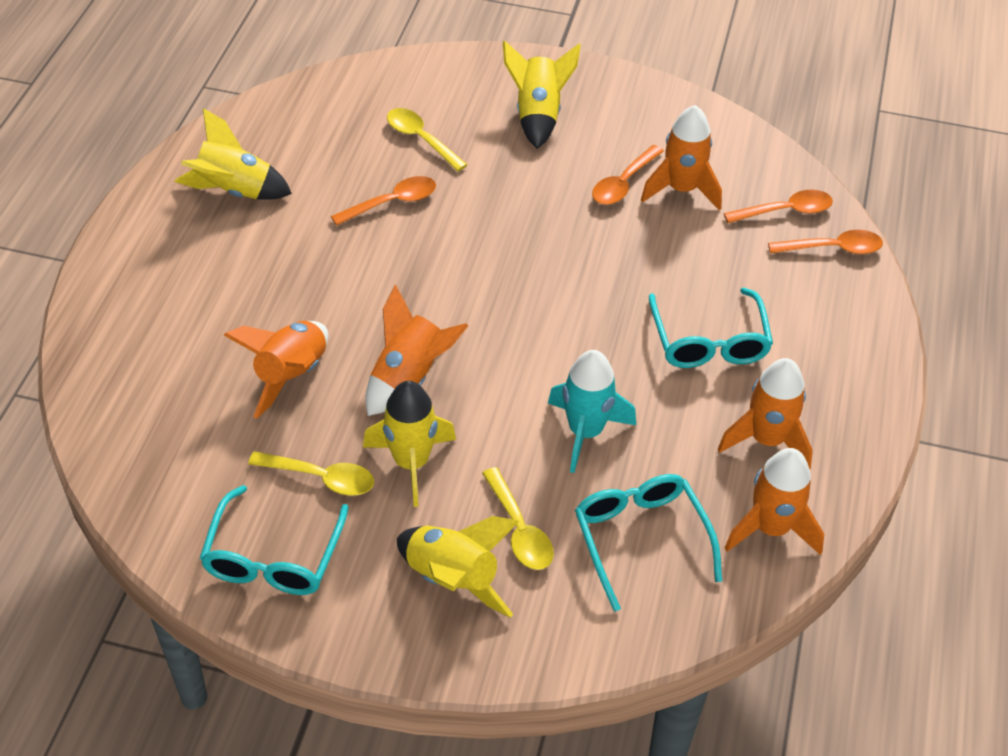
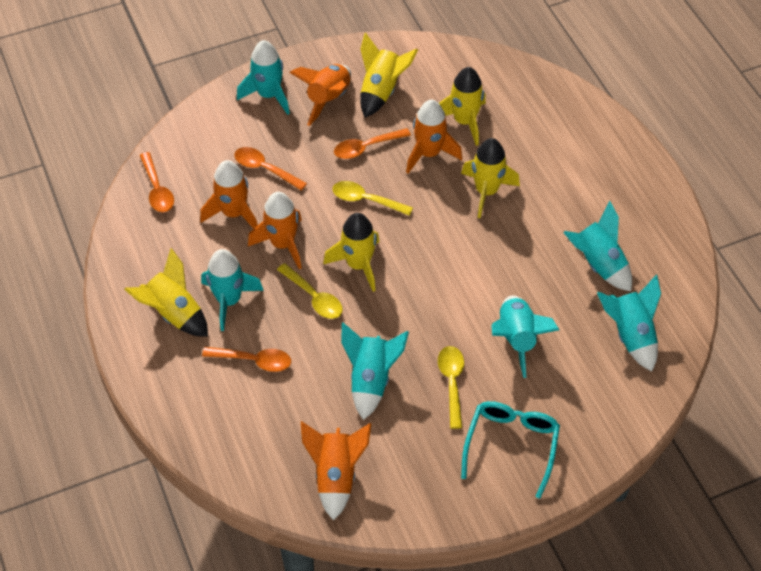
turquoise glasses: 3 -> 1
turquoise rocket: 1 -> 6
yellow rocket: 4 -> 5

